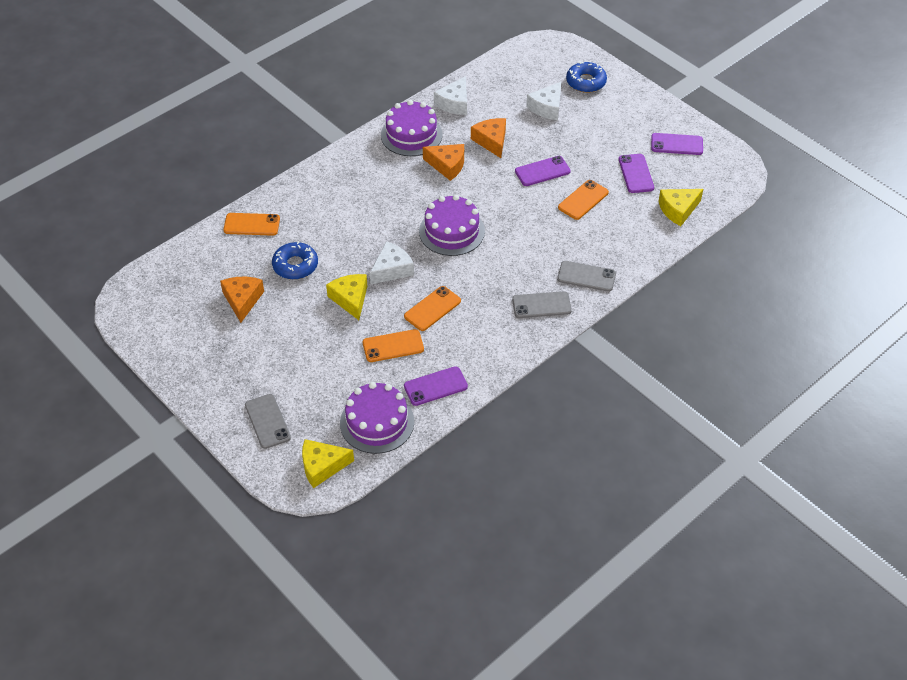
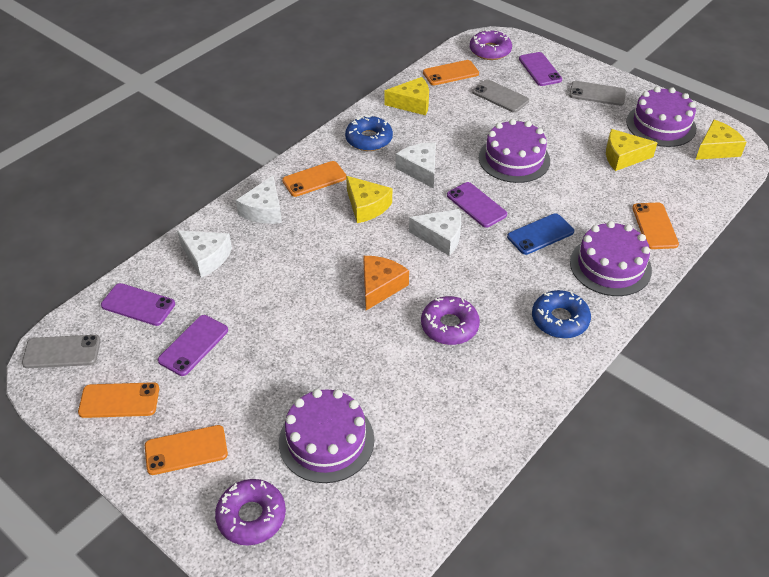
blue phone: 0 -> 1
orange cheese: 3 -> 1
orange phone: 4 -> 5
purple cake: 3 -> 4
purple donut: 0 -> 3
white cheese: 3 -> 4
yellow cheese: 3 -> 4

